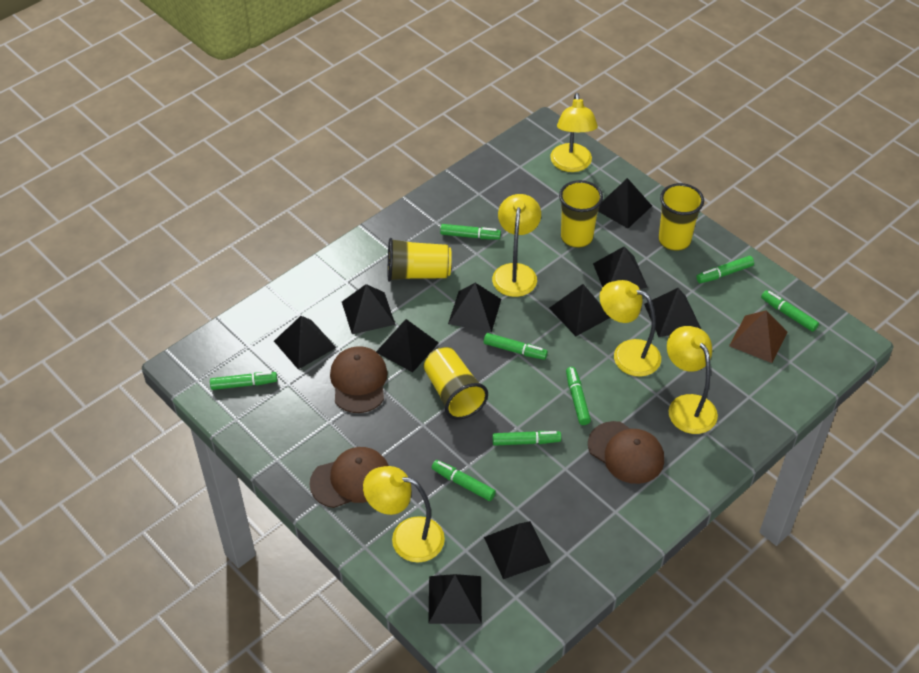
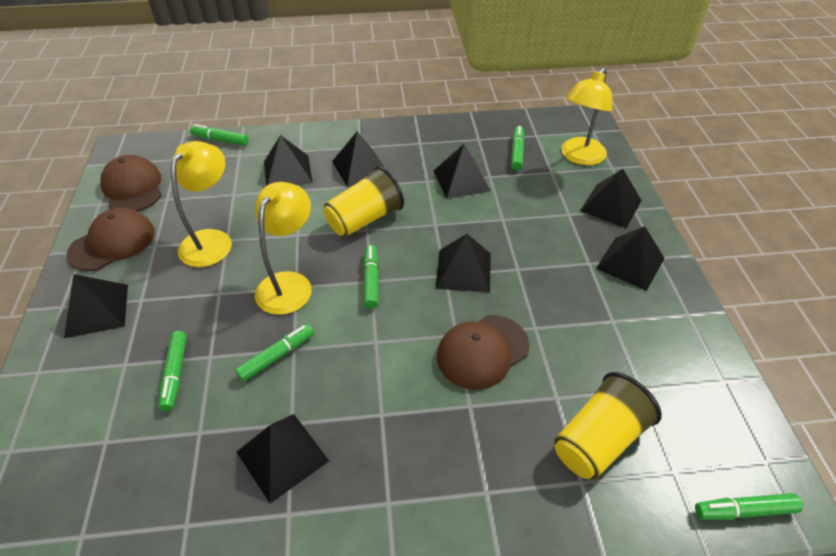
black pyramid: 10 -> 8
brown pyramid: 1 -> 0
green marker: 8 -> 6
yellow cup: 4 -> 2
yellow lamp: 5 -> 3

